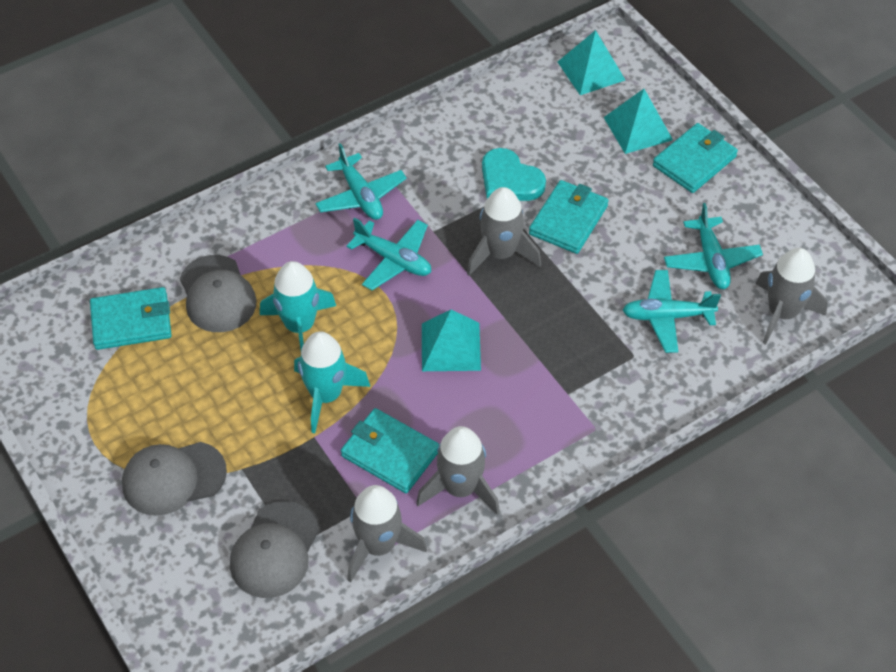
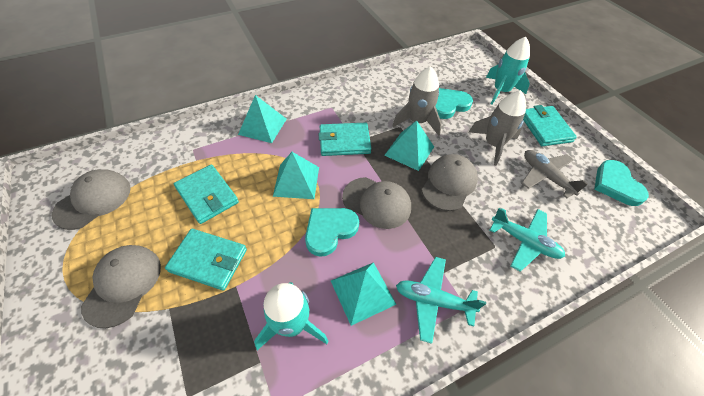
grey cap: 3 -> 4
grey plane: 0 -> 1
grey rocket: 4 -> 2
turquoise heart: 1 -> 3
turquoise plane: 4 -> 2
turquoise pyramid: 3 -> 4

